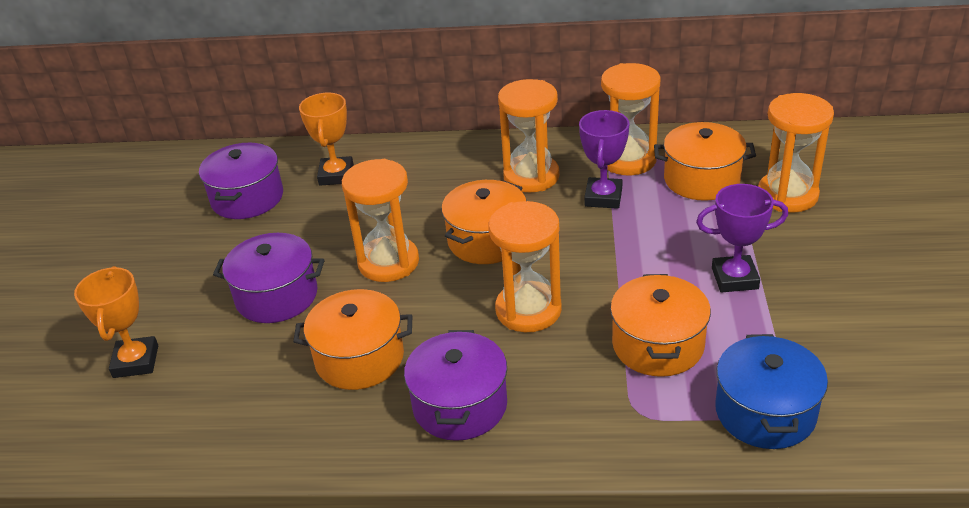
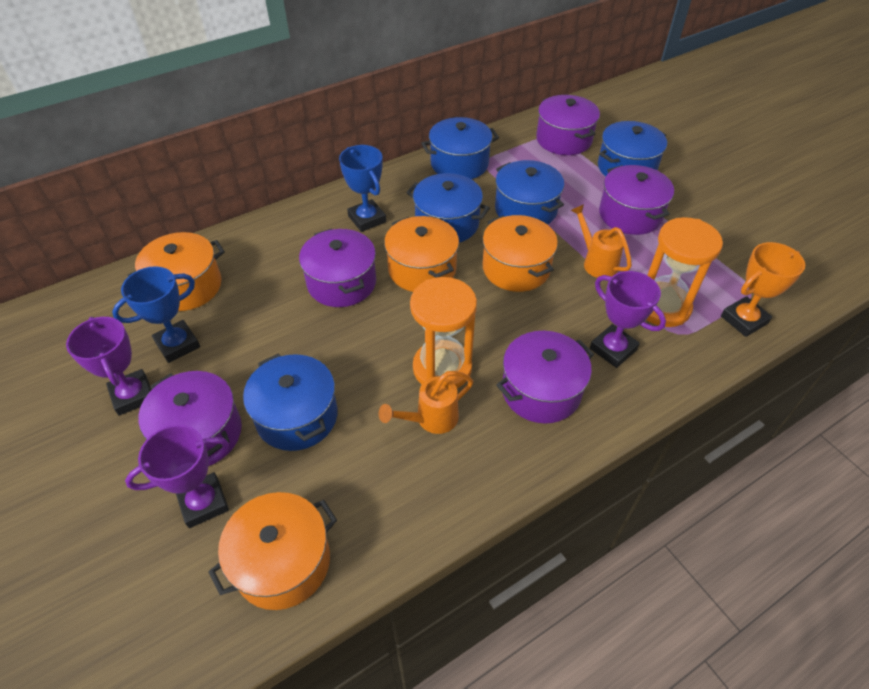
blue pot: 1 -> 5
blue trophy: 0 -> 2
orange hourglass: 5 -> 2
orange trophy: 2 -> 1
orange watering can: 0 -> 2
purple pot: 3 -> 5
purple trophy: 2 -> 3

